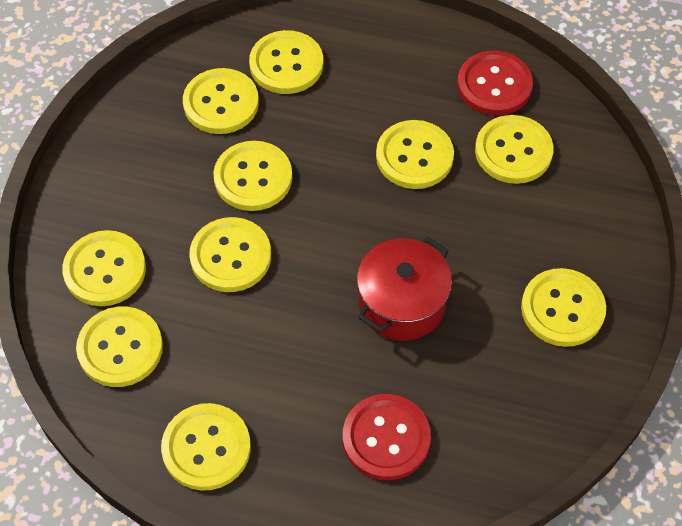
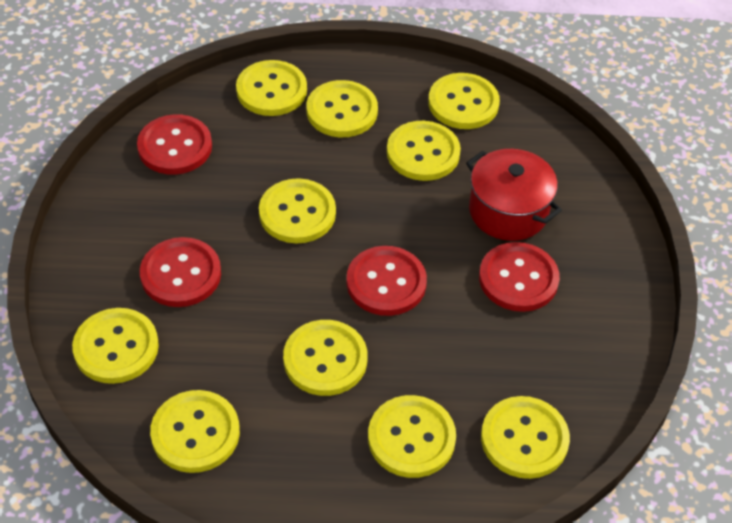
red button: 2 -> 4

